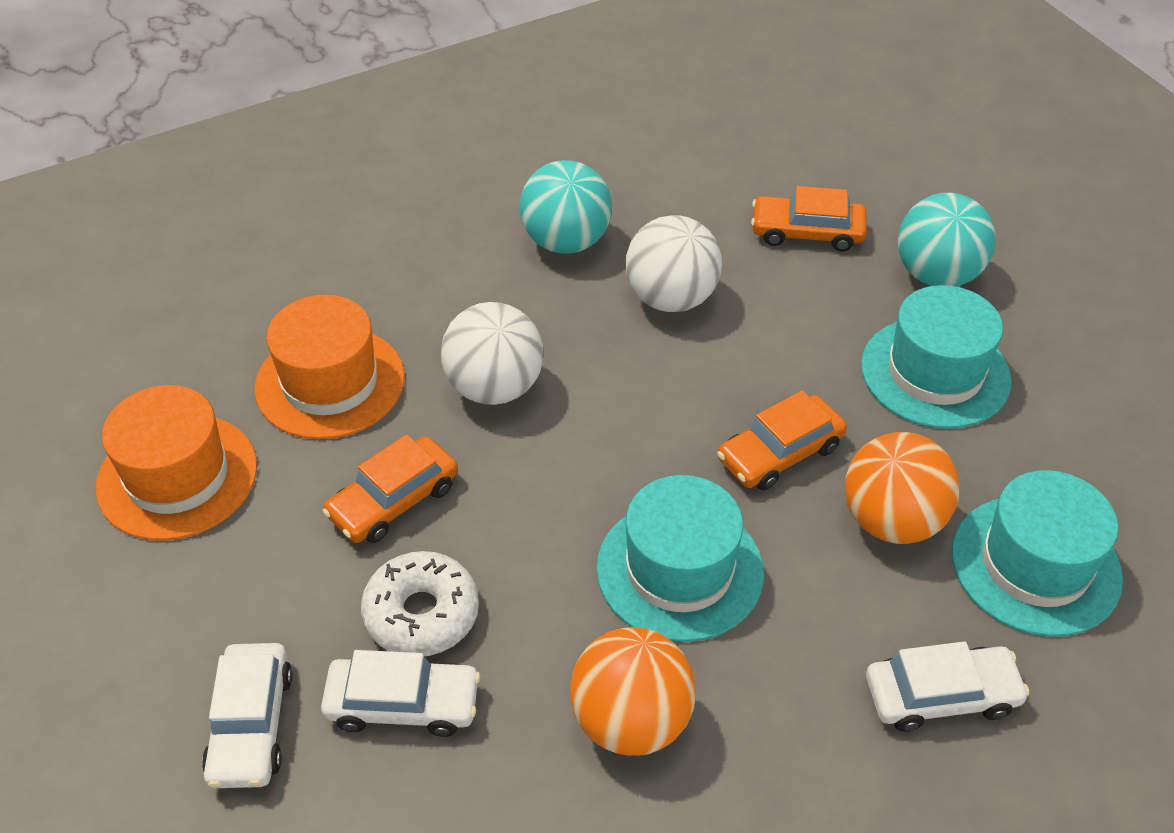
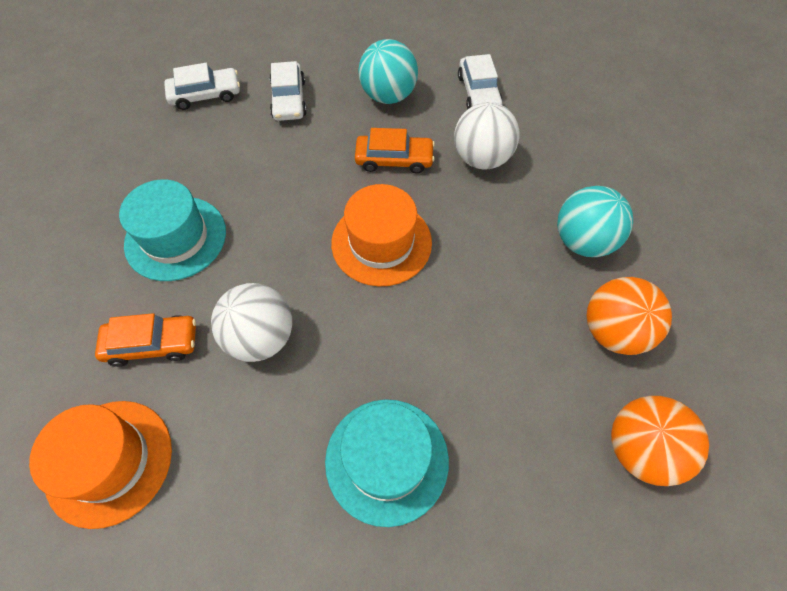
orange car: 3 -> 2
turquoise hat: 3 -> 2
white donut: 1 -> 0

